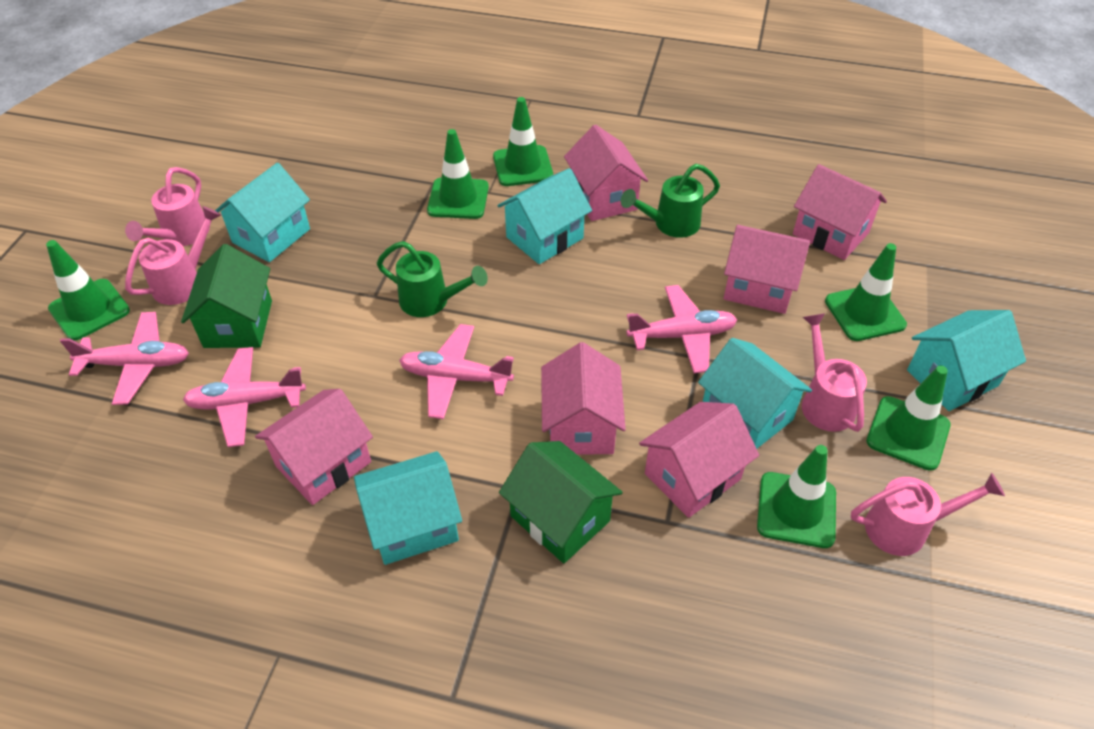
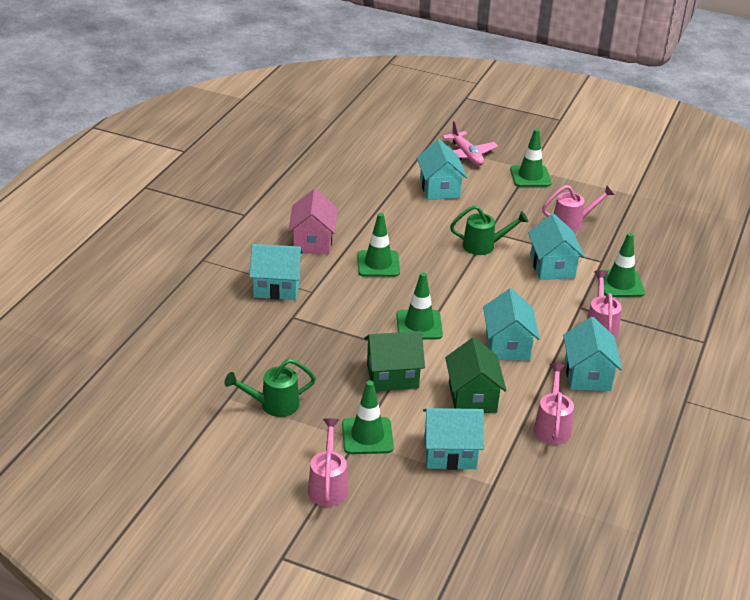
green traffic cone: 6 -> 5
pink house: 6 -> 1
pink plane: 4 -> 1
turquoise house: 5 -> 6

